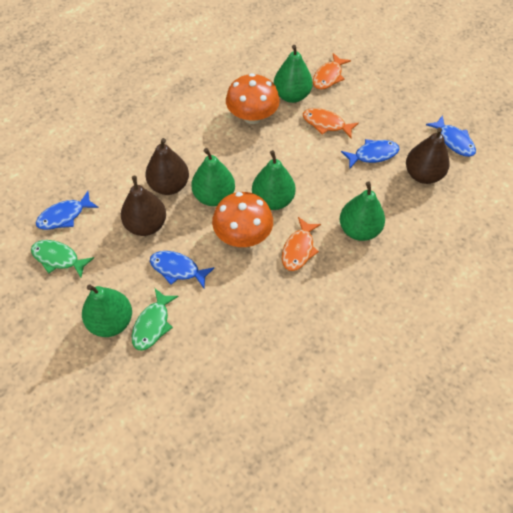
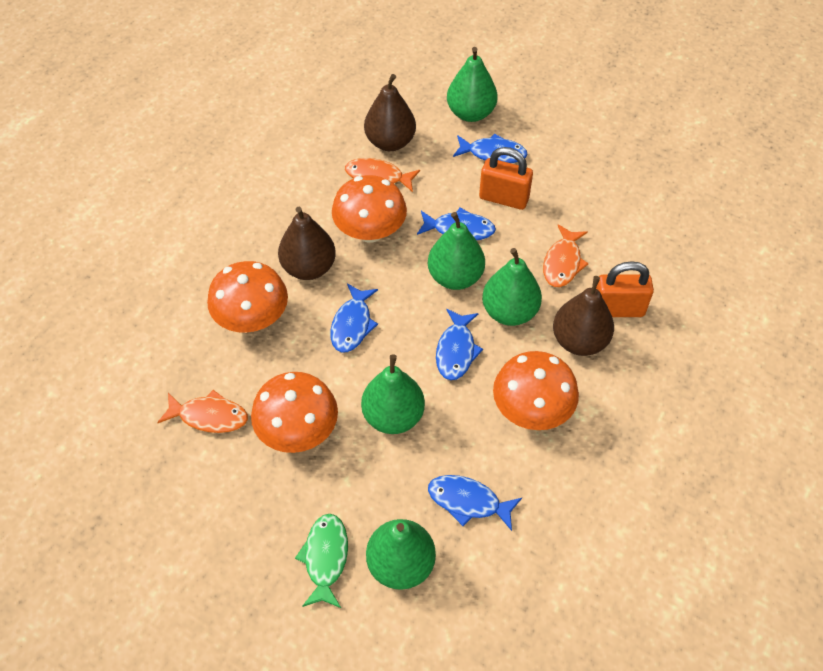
blue fish: 4 -> 5
green fish: 2 -> 1
orange mushroom: 2 -> 4
orange padlock: 0 -> 2

